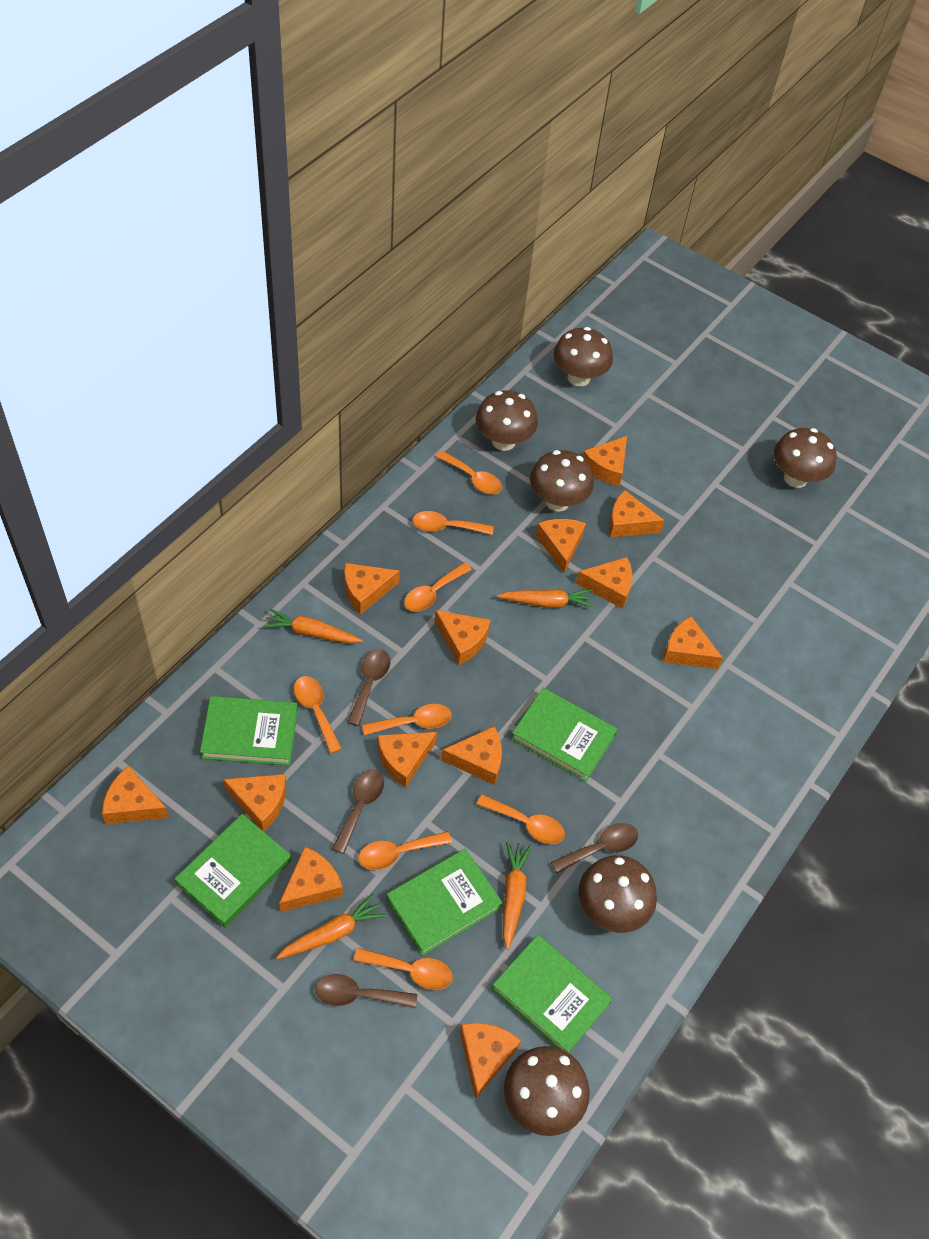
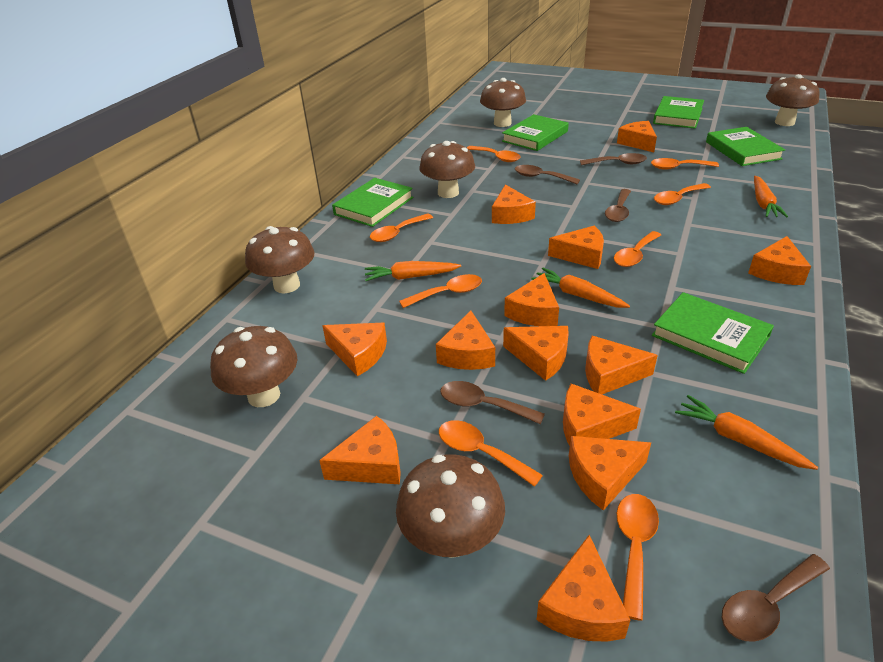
brown spoon: 4 -> 5

